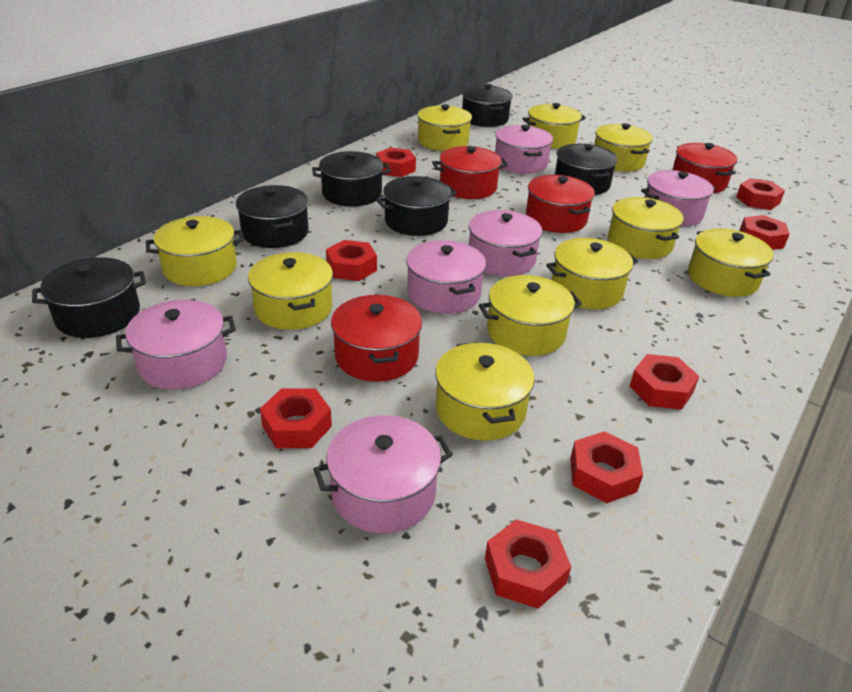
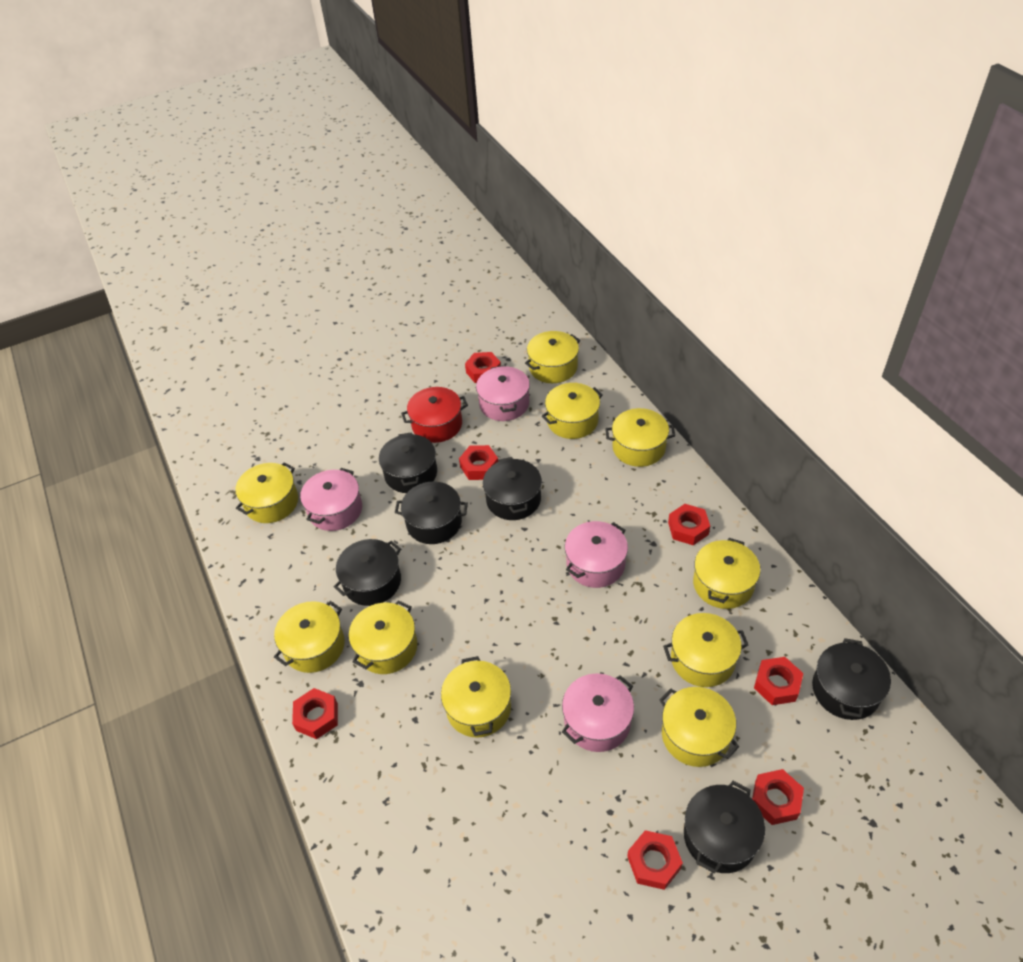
pink pot: 6 -> 4
red nut: 8 -> 7
red pot: 4 -> 1

